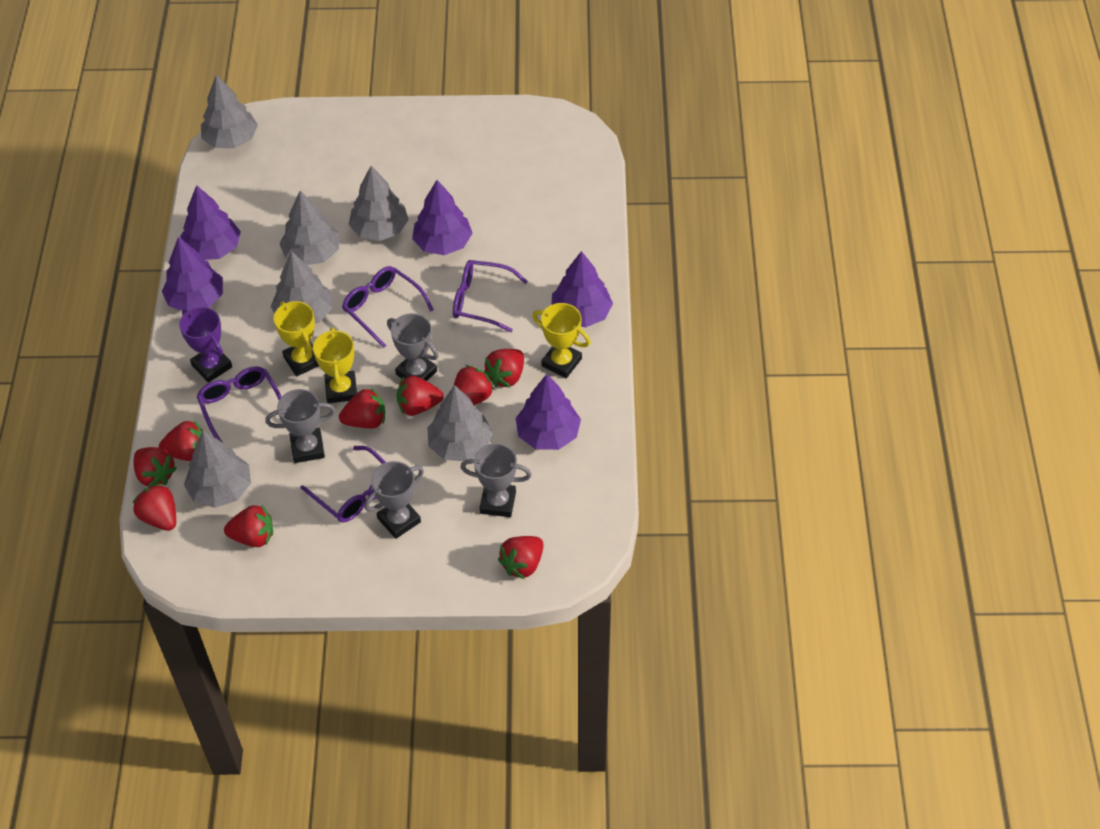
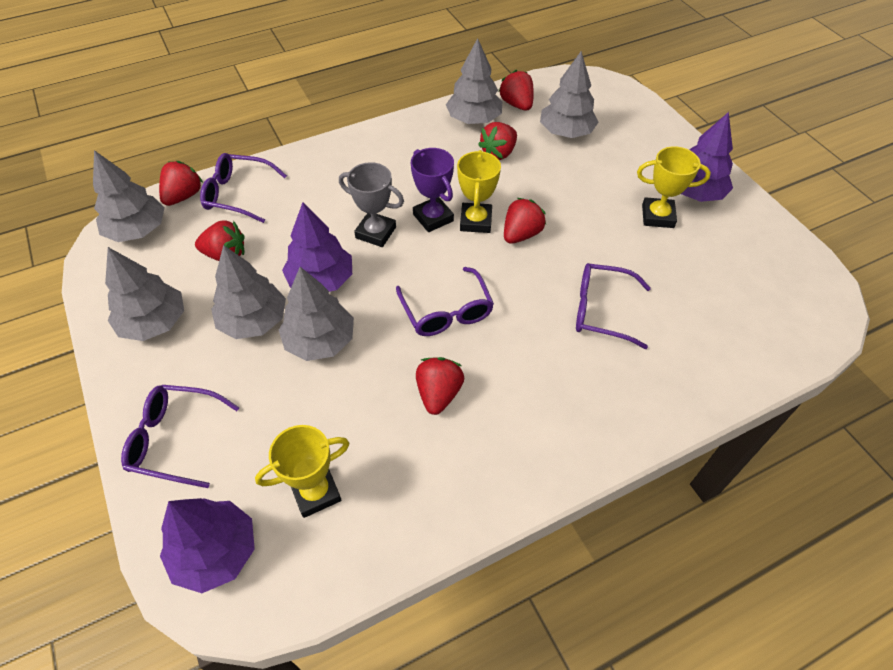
grey trophy: 4 -> 1
purple tree: 5 -> 3
red strawberry: 9 -> 6

